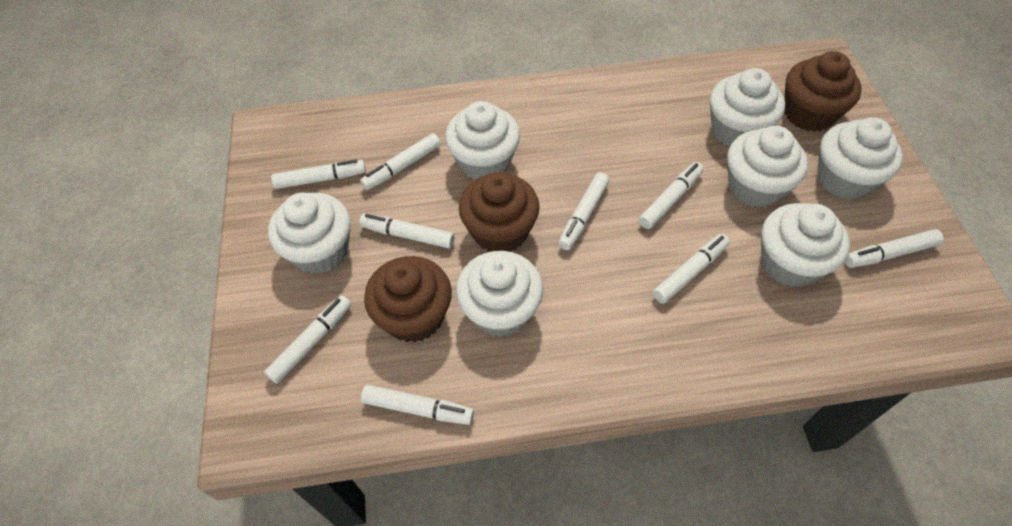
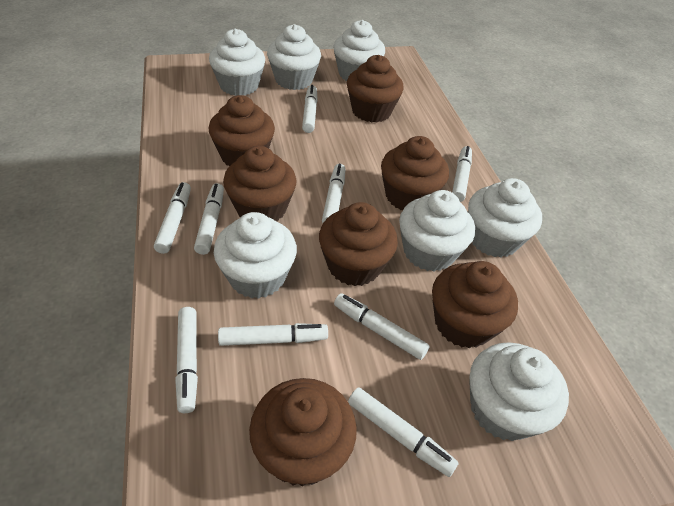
brown cupcake: 3 -> 7

